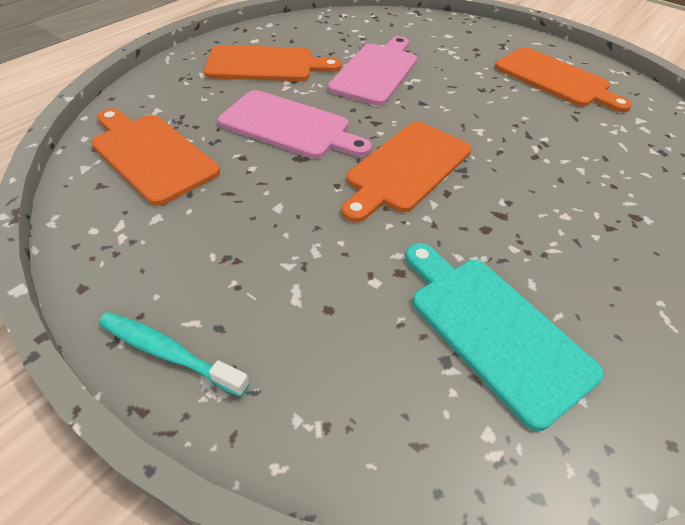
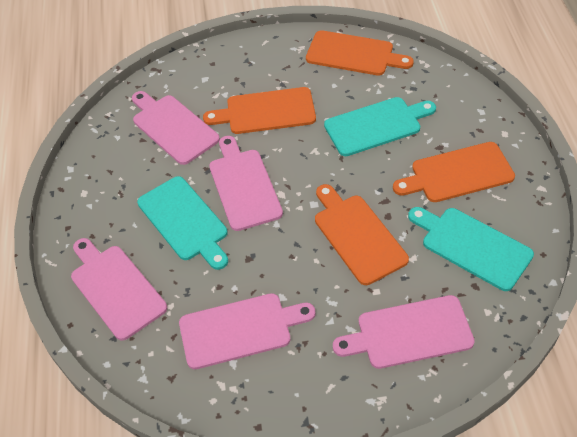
pink cutting board: 2 -> 5
turquoise cutting board: 1 -> 3
turquoise toothbrush: 1 -> 0

